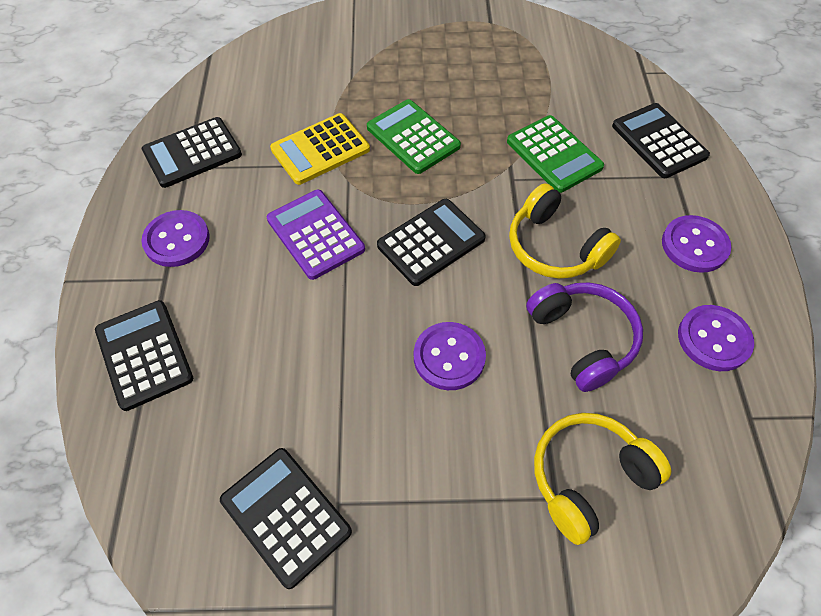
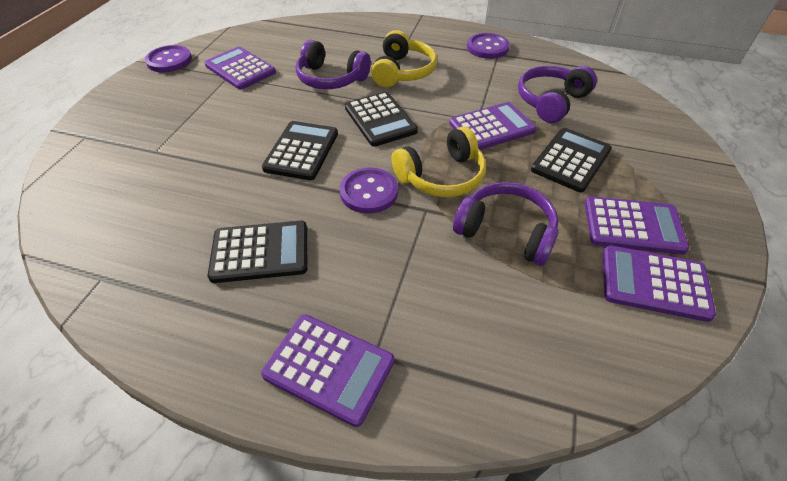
black calculator: 5 -> 4
green calculator: 2 -> 0
purple button: 4 -> 3
purple calculator: 1 -> 5
purple headphones: 1 -> 3
yellow calculator: 1 -> 0

